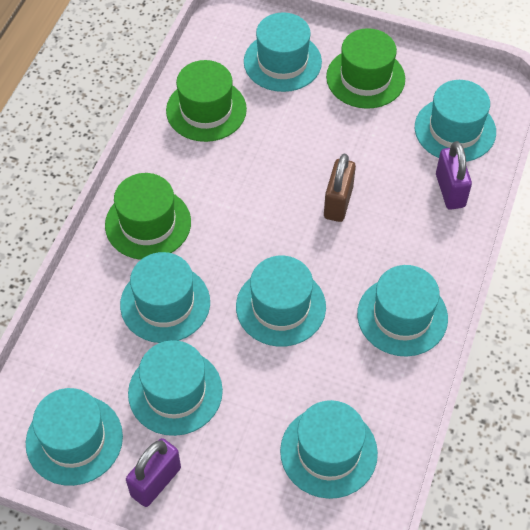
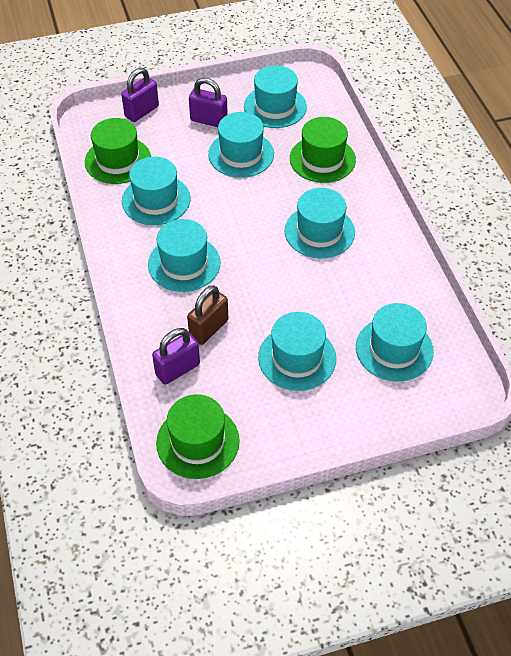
purple padlock: 2 -> 3
turquoise hat: 8 -> 7

